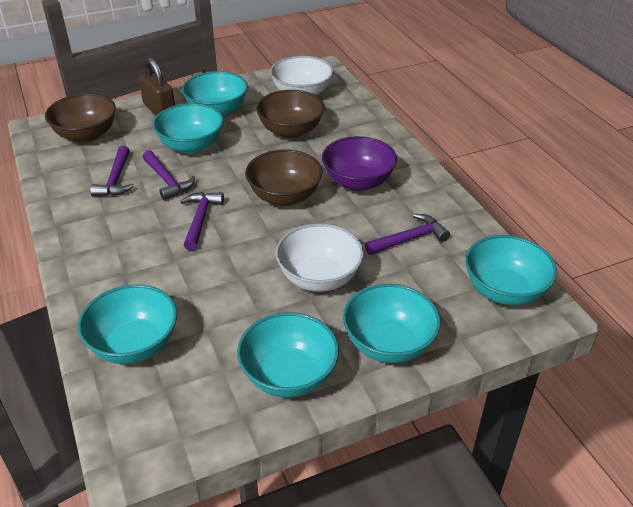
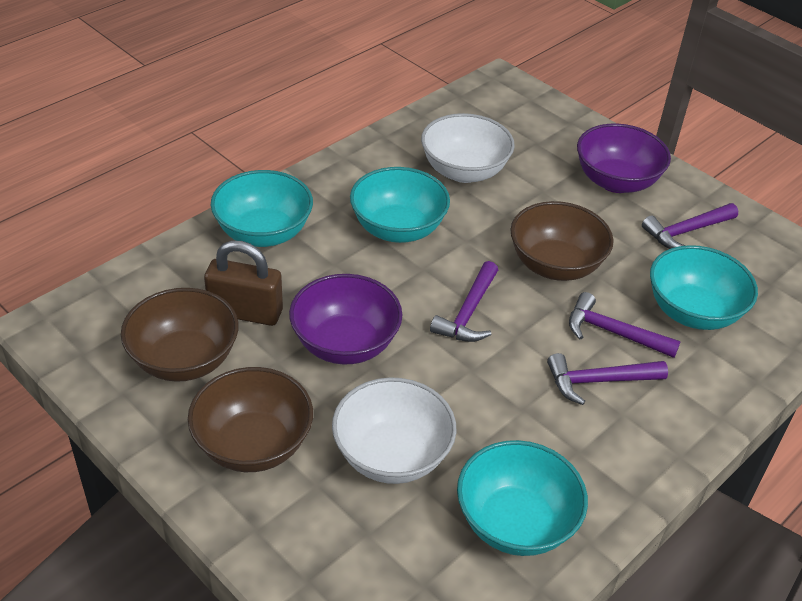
purple bowl: 1 -> 2
turquoise bowl: 6 -> 4

